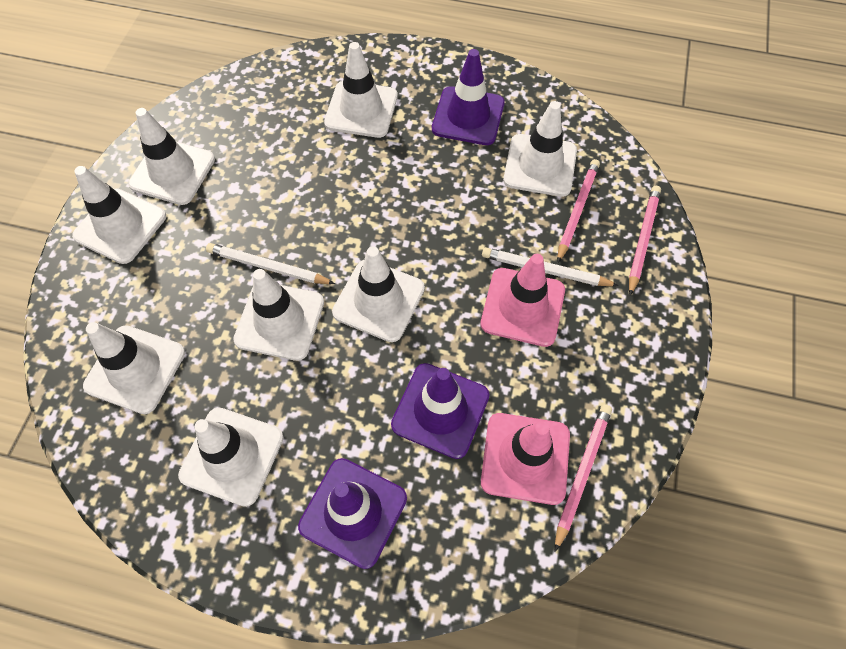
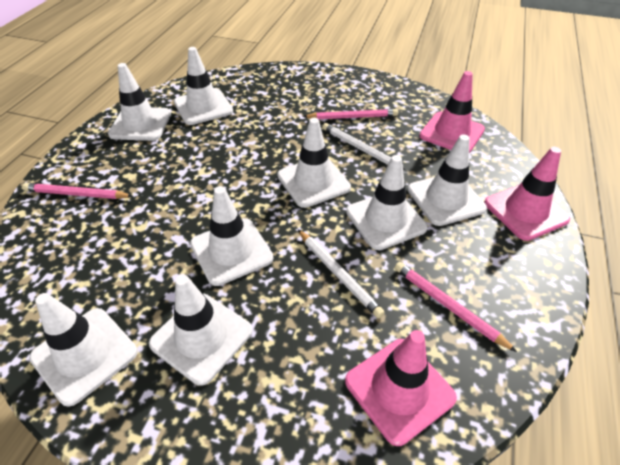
pink traffic cone: 2 -> 3
purple traffic cone: 3 -> 0

